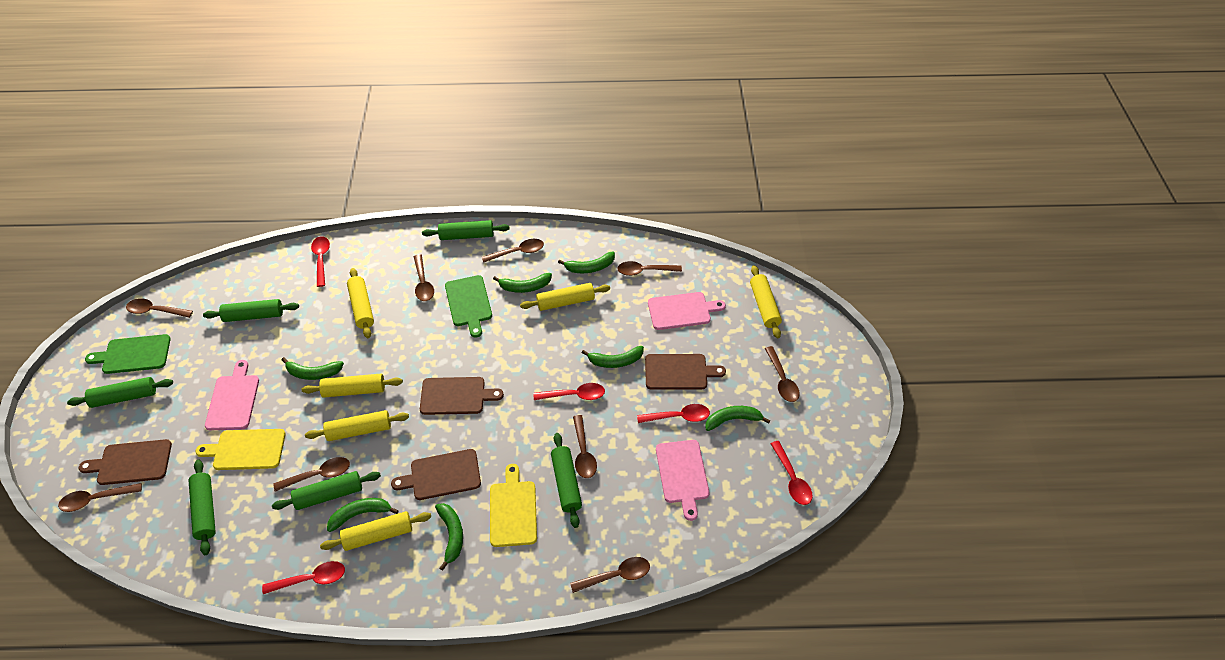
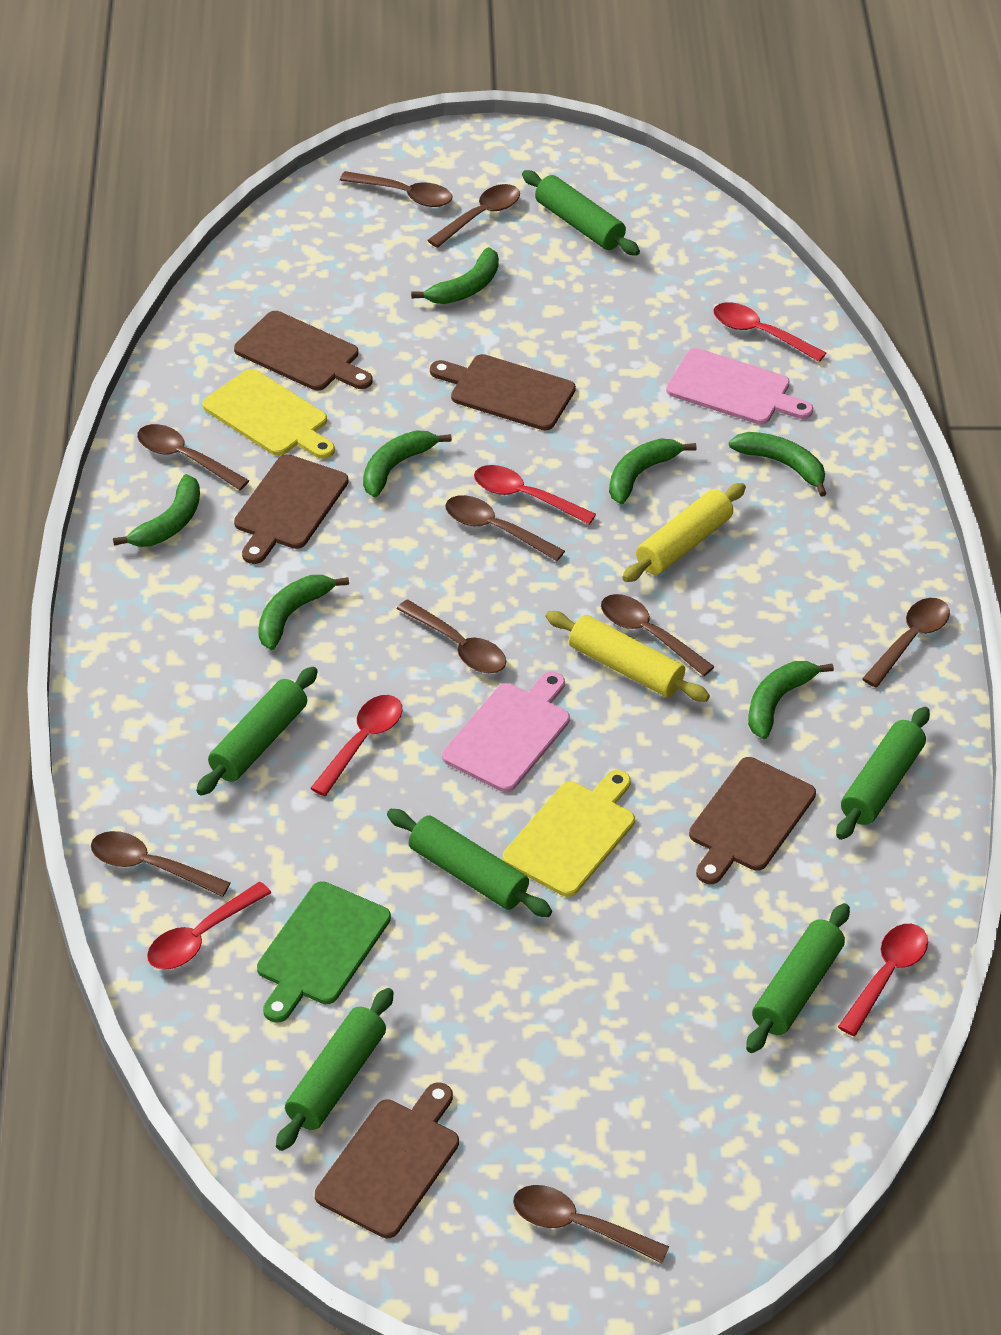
brown cutting board: 4 -> 5
green cutting board: 2 -> 1
pink cutting board: 3 -> 2
yellow rolling pin: 6 -> 2

